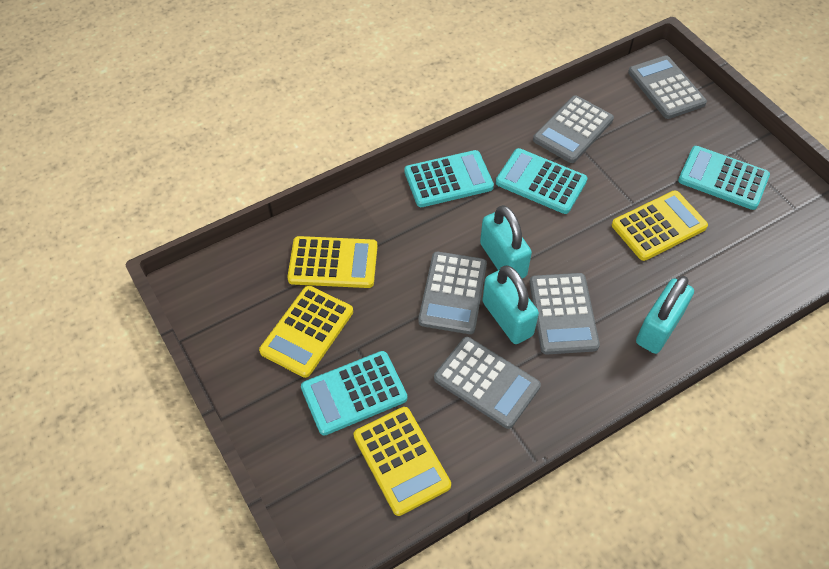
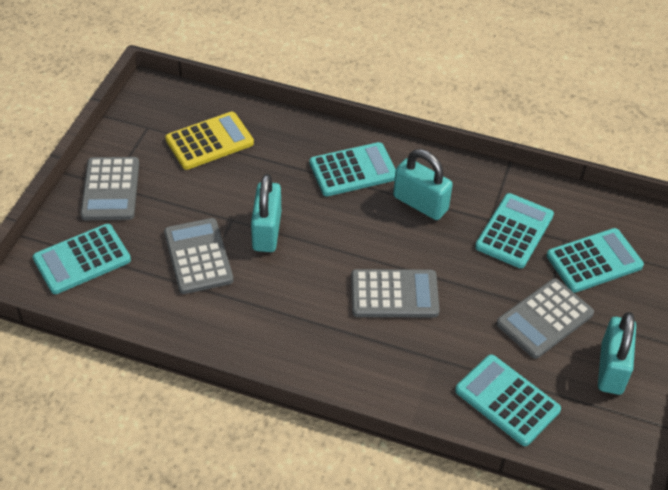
grey calculator: 5 -> 4
turquoise calculator: 4 -> 5
yellow calculator: 4 -> 1

